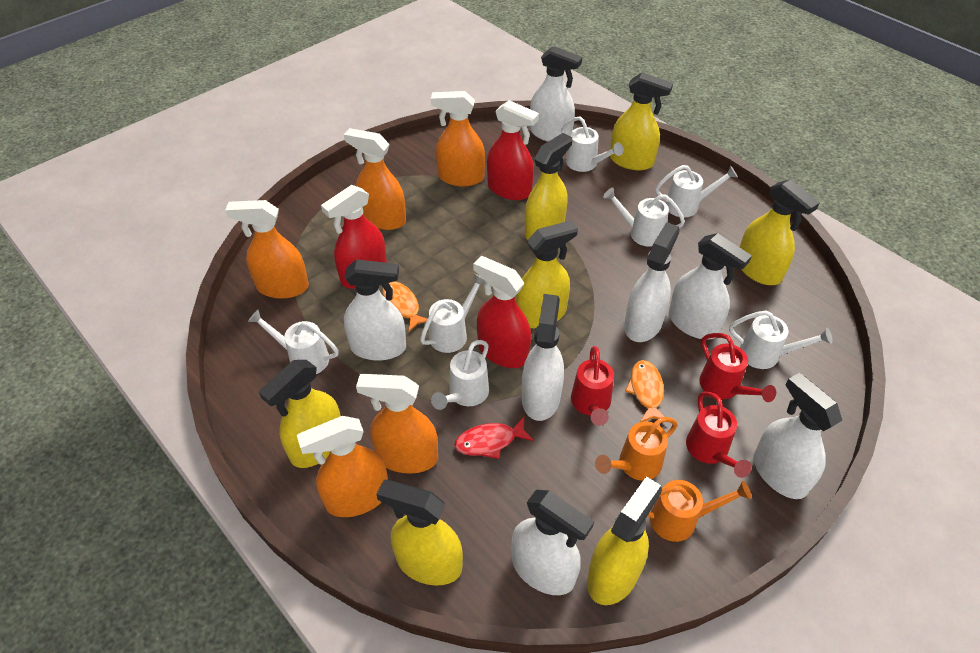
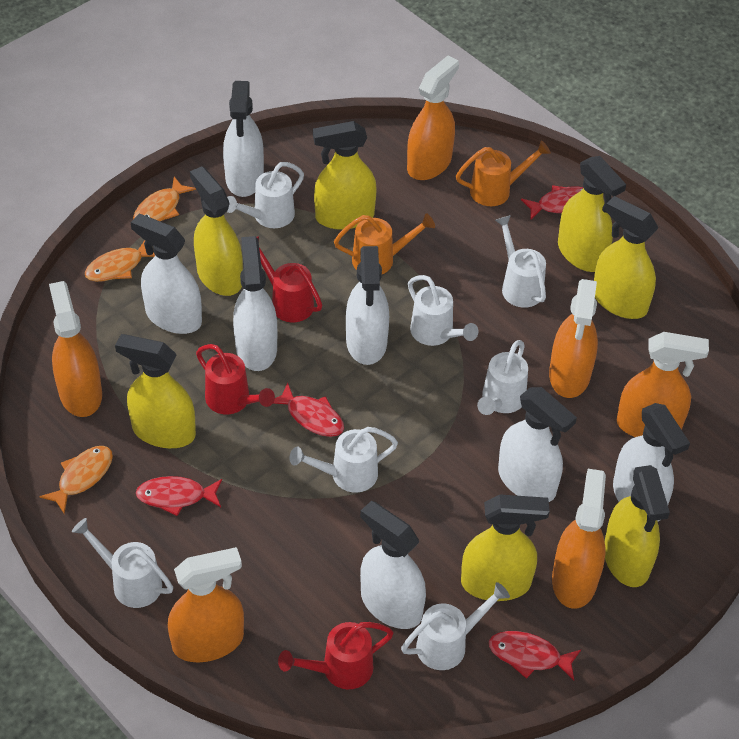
orange fish: 2 -> 3
orange spray bottle: 5 -> 6
red fish: 1 -> 4
red spray bottle: 3 -> 0

